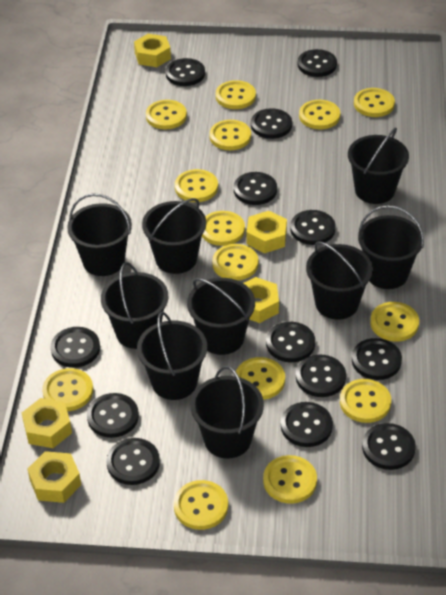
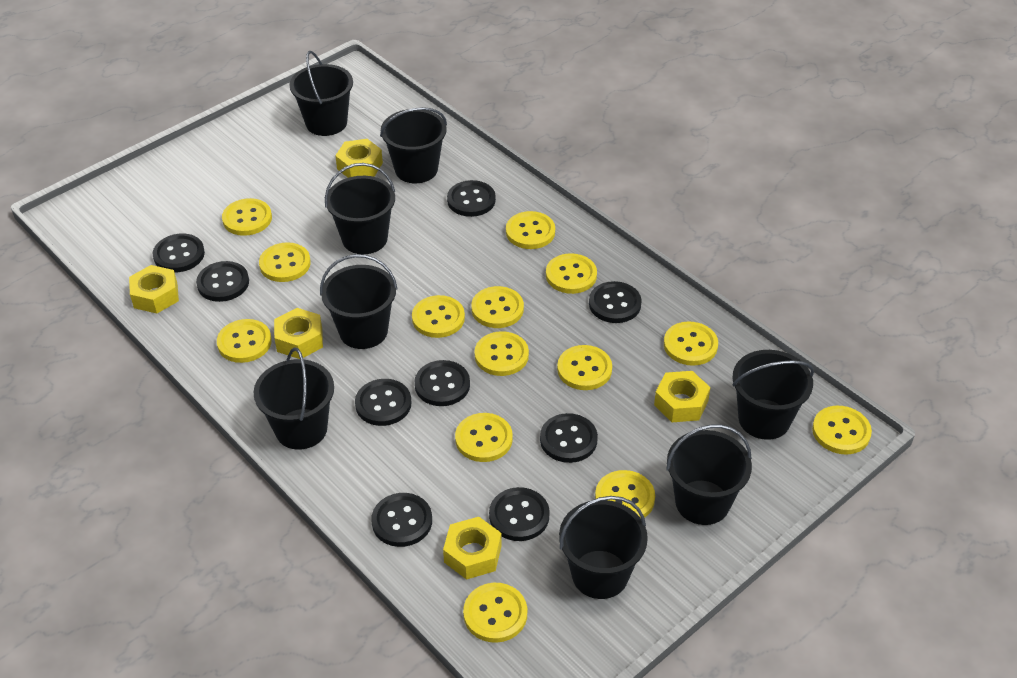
black bucket: 9 -> 8
black button: 13 -> 9

